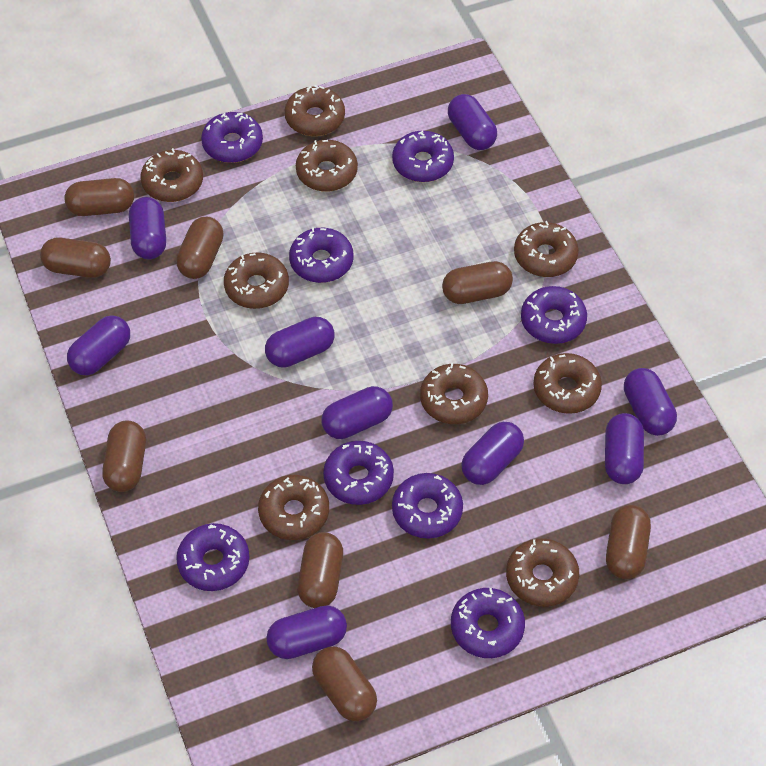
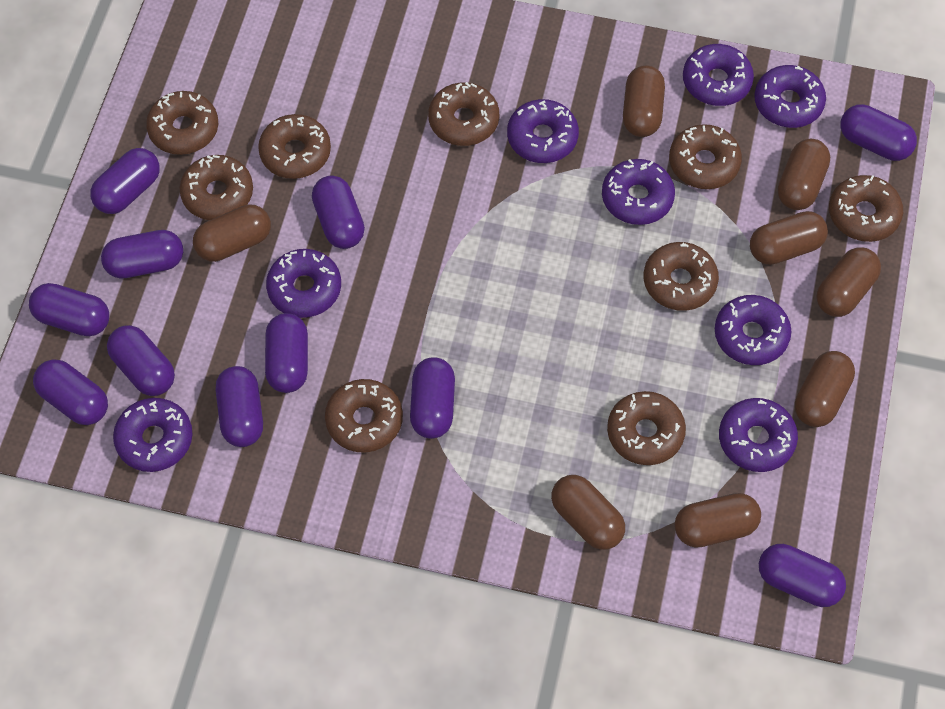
purple capsule: 9 -> 11

